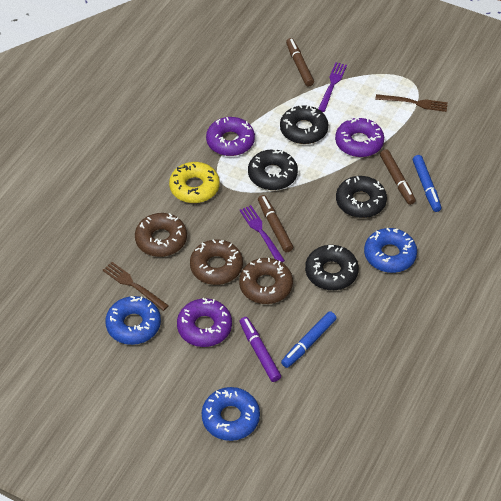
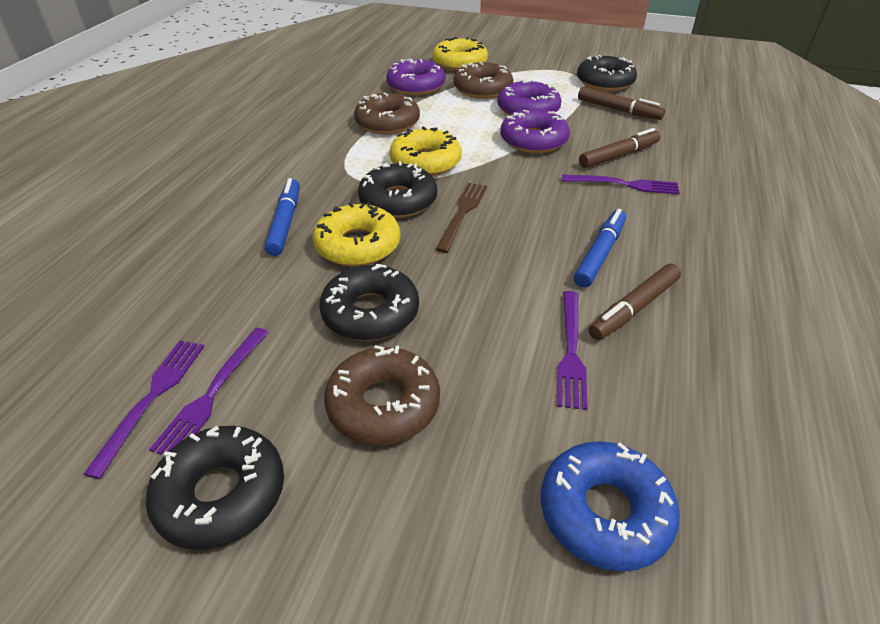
blue donut: 3 -> 1
brown fork: 2 -> 1
purple fork: 2 -> 4
purple marker: 1 -> 0
yellow donut: 1 -> 3

